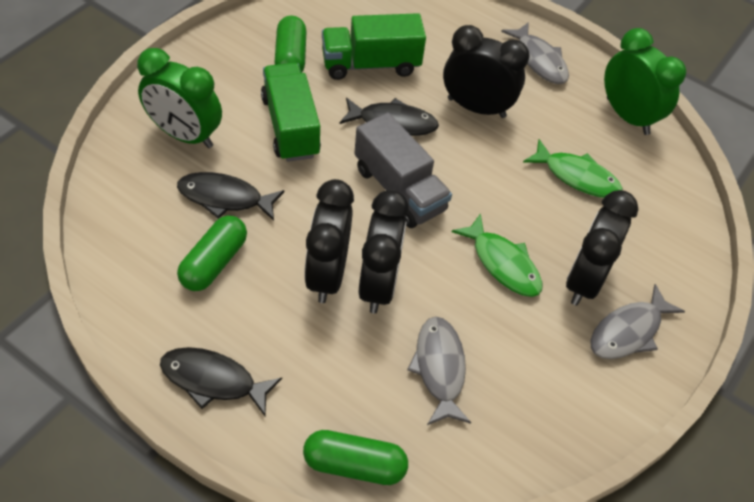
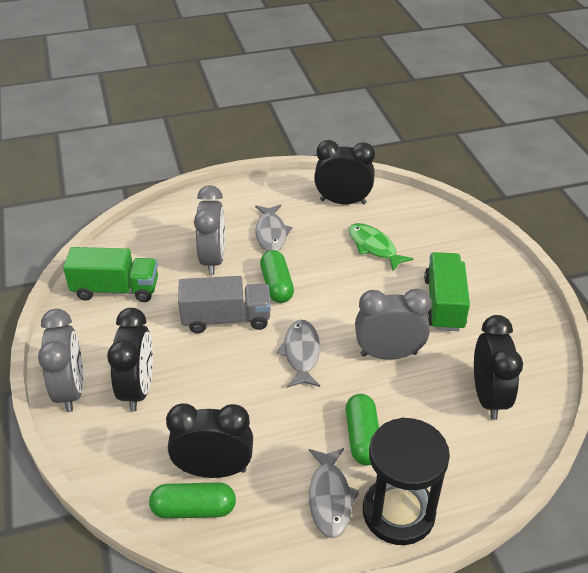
black fish: 3 -> 0
black hourglass: 0 -> 1
green clock: 2 -> 0
green fish: 2 -> 1
grey clock: 0 -> 3

